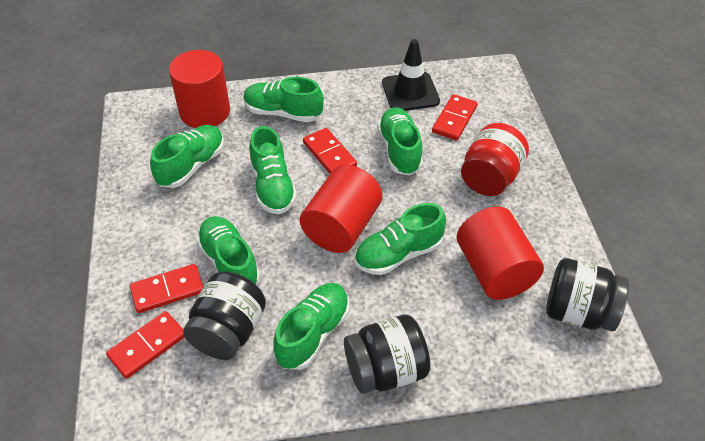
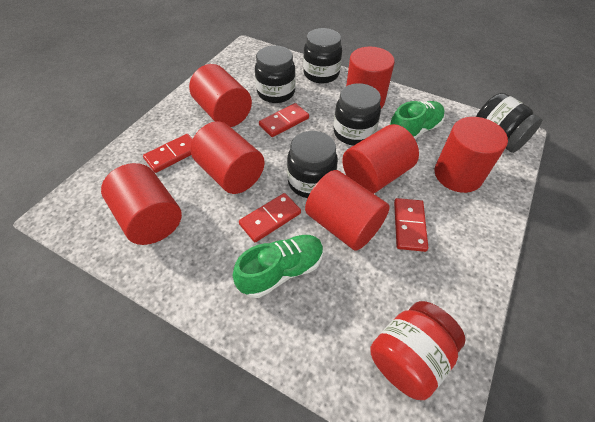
black jar: 3 -> 5
black traffic cone: 1 -> 0
green shoe: 7 -> 2
red cylinder: 3 -> 7

